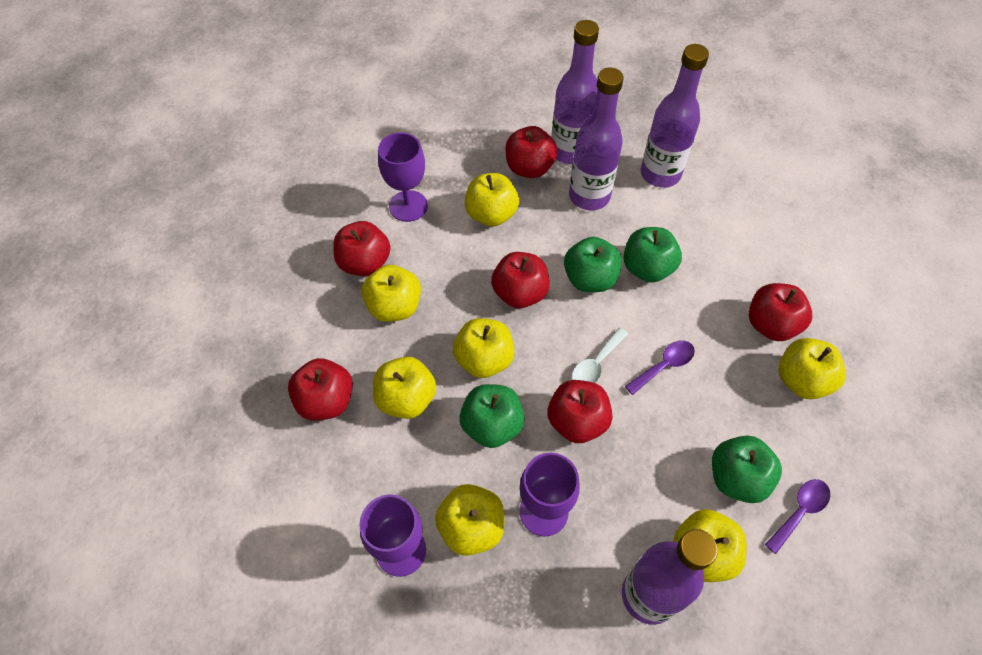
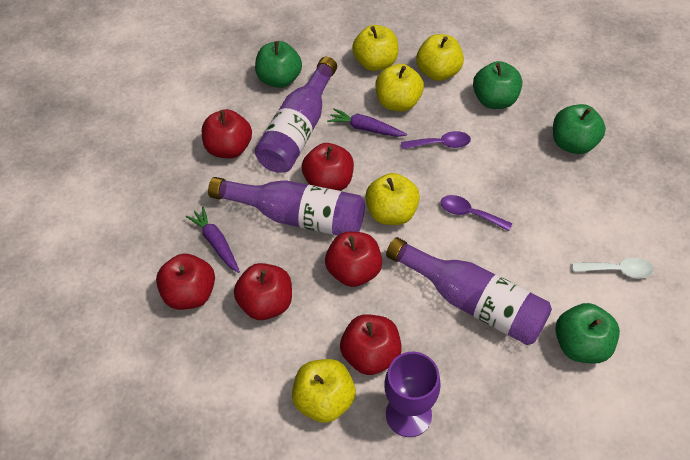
purple bottle: 4 -> 3
purple carrot: 0 -> 2
purple goblet: 3 -> 1
yellow apple: 7 -> 5

